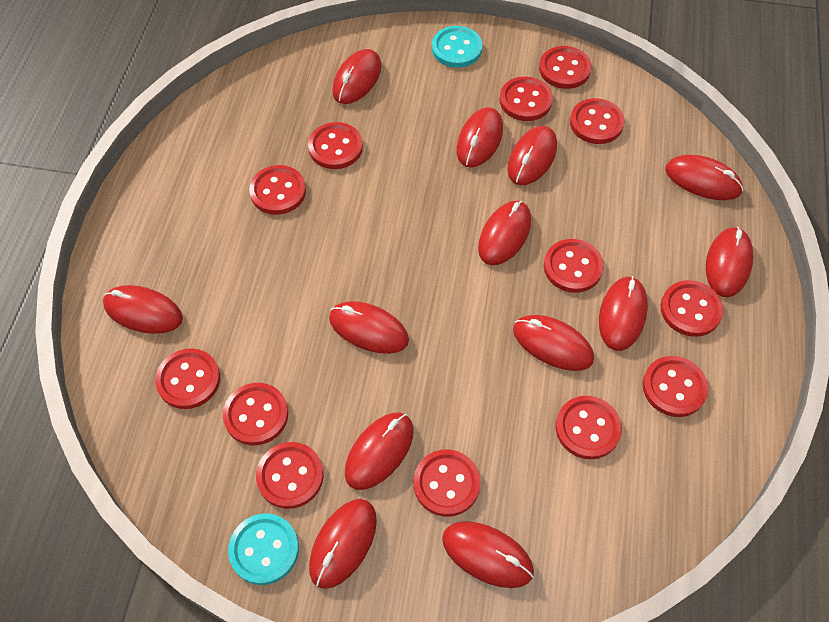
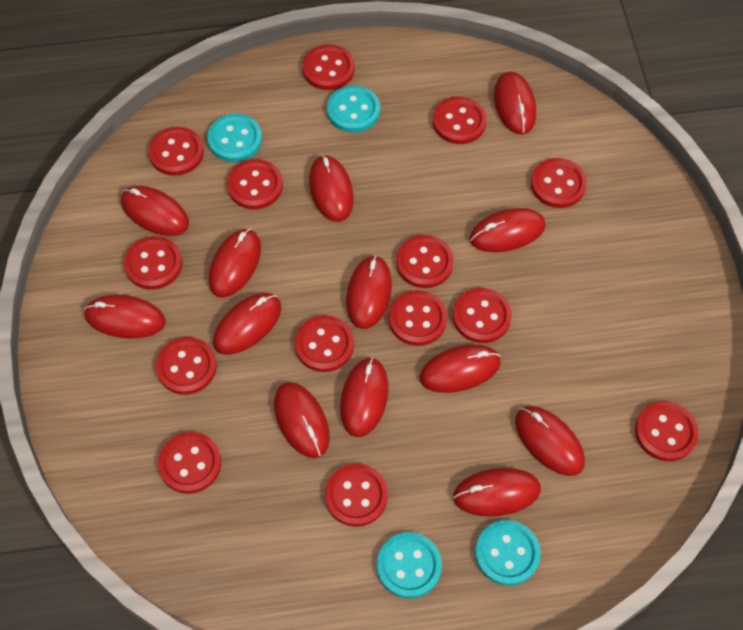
red button: 13 -> 14
turquoise button: 2 -> 4

